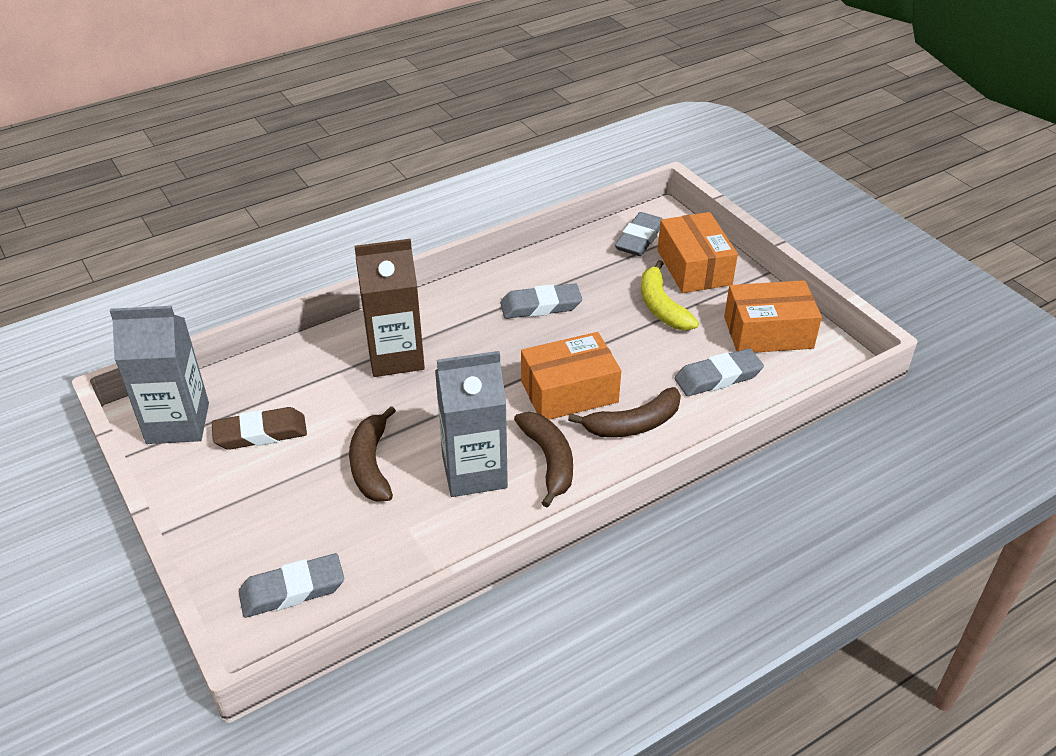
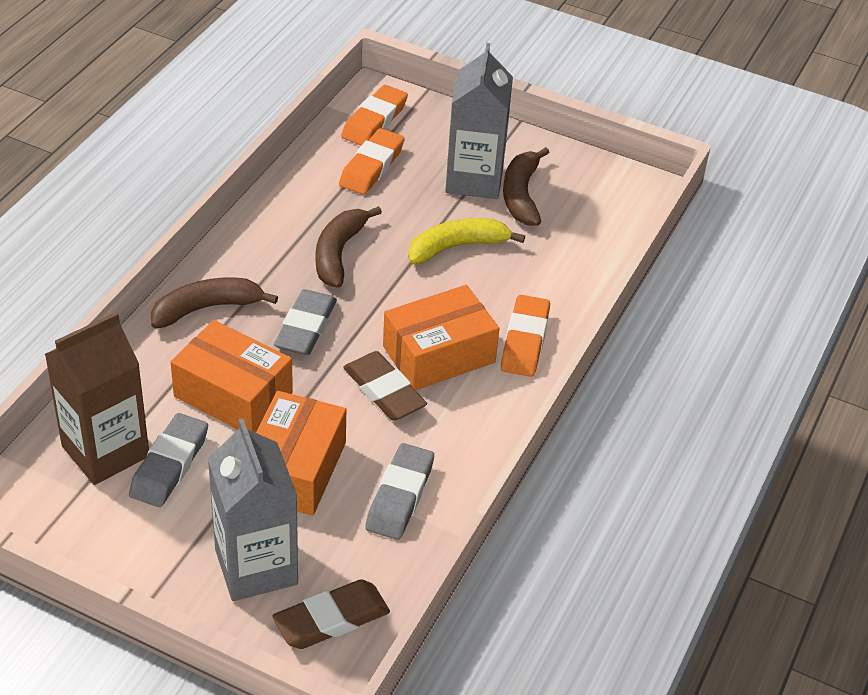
brown eraser: 1 -> 2
grey eraser: 4 -> 3
orange eraser: 0 -> 3

